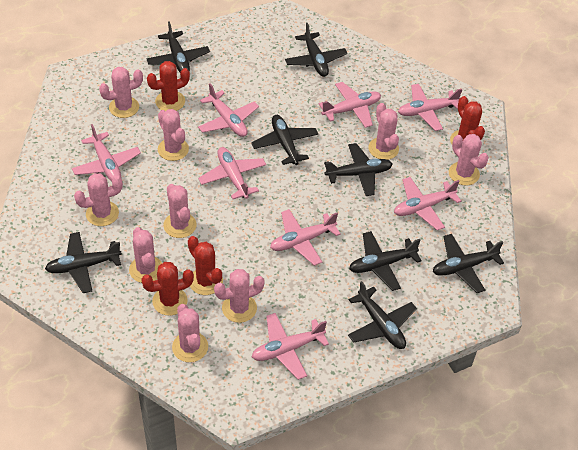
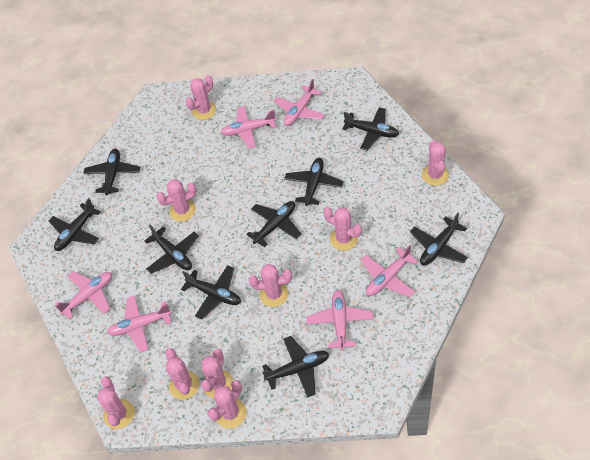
black plane: 8 -> 9
pink plane: 8 -> 6
red cactus: 4 -> 0

